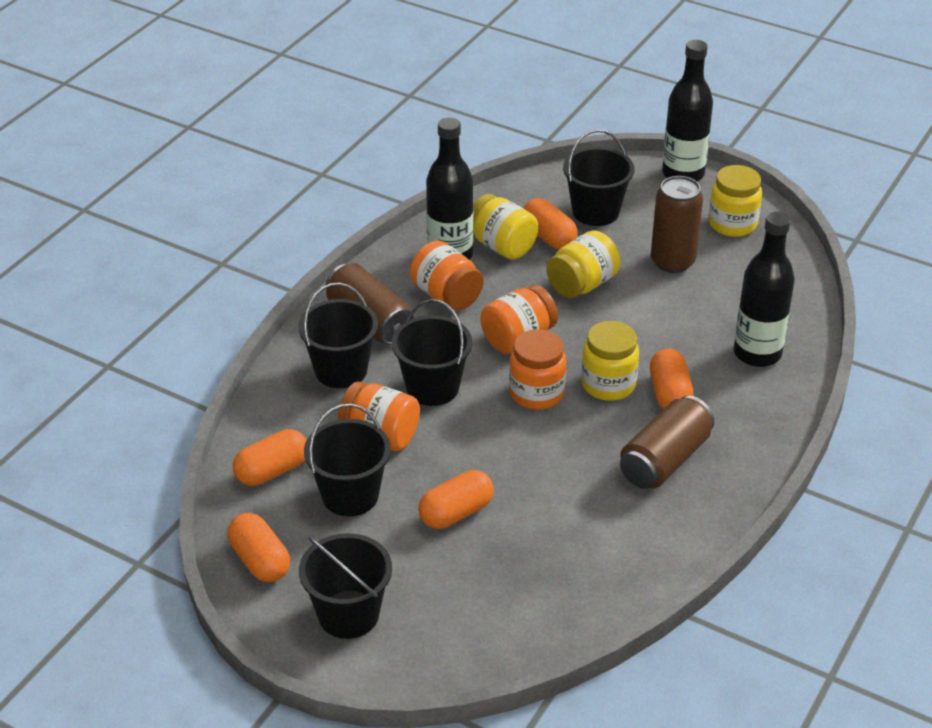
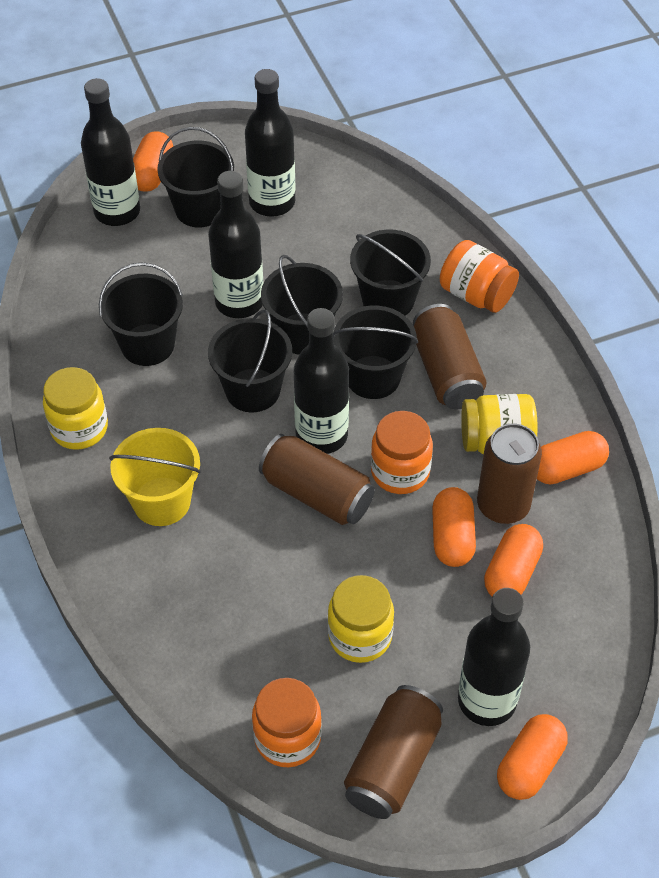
black bottle: 3 -> 5
black bucket: 5 -> 6
brown can: 3 -> 4
orange jar: 4 -> 3
yellow bucket: 0 -> 1
yellow jar: 4 -> 3

